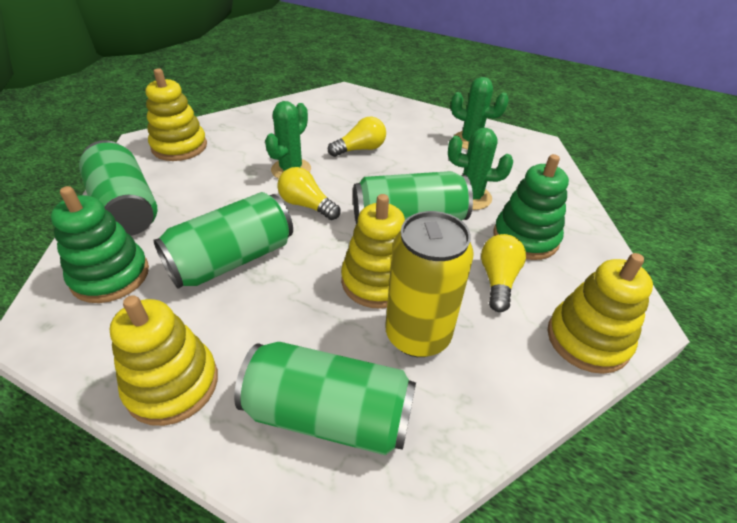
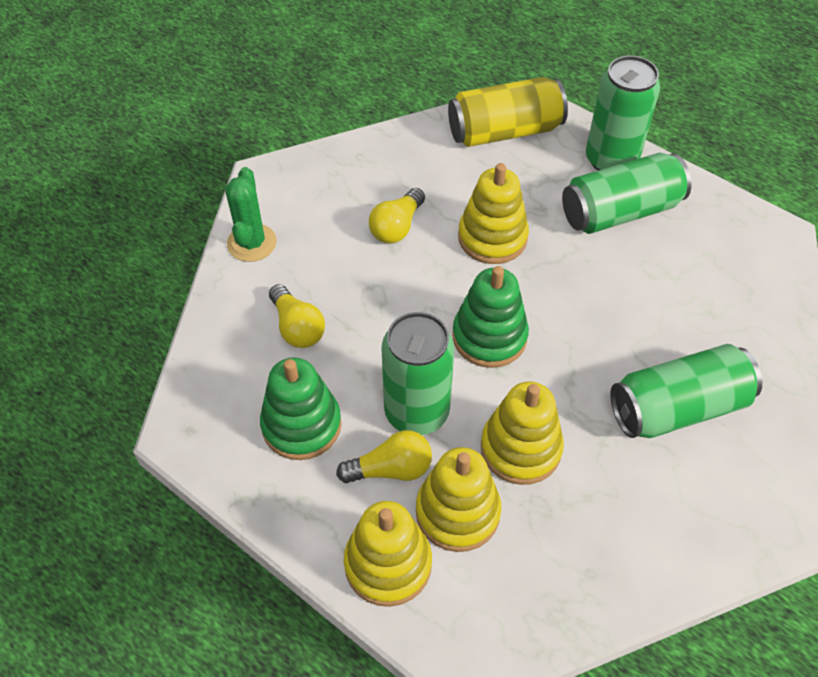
green cactus: 3 -> 1

